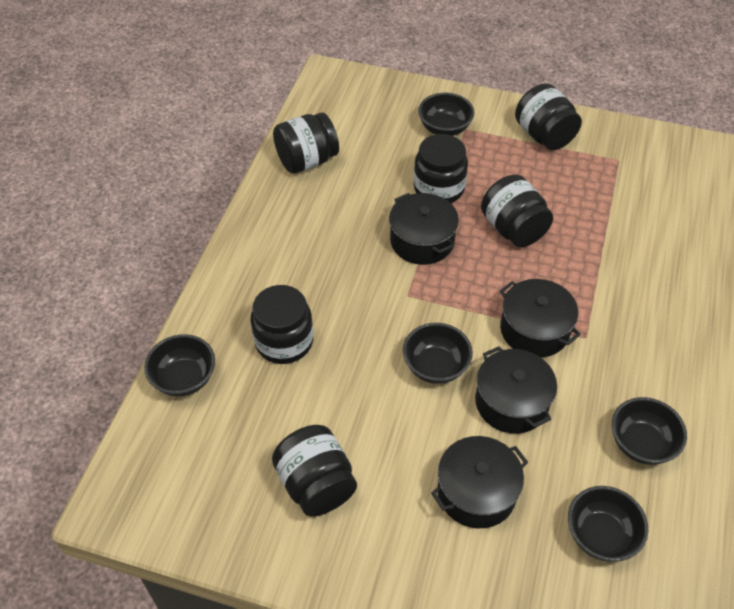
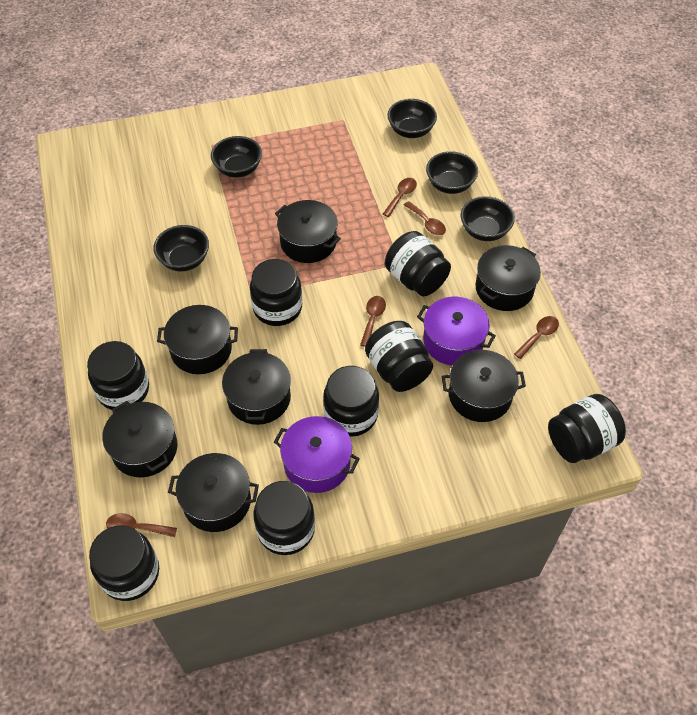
black jar: 6 -> 8
black pot: 4 -> 7
brown spoon: 0 -> 5
purple pot: 0 -> 2

